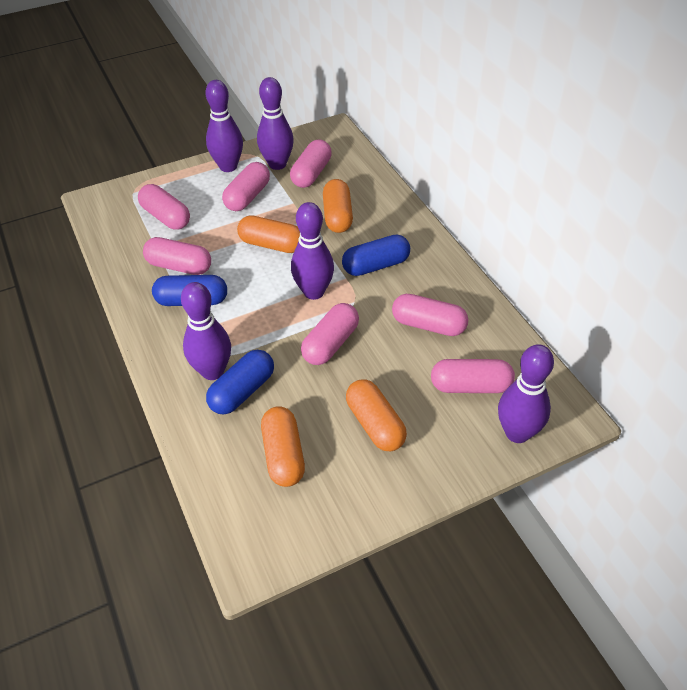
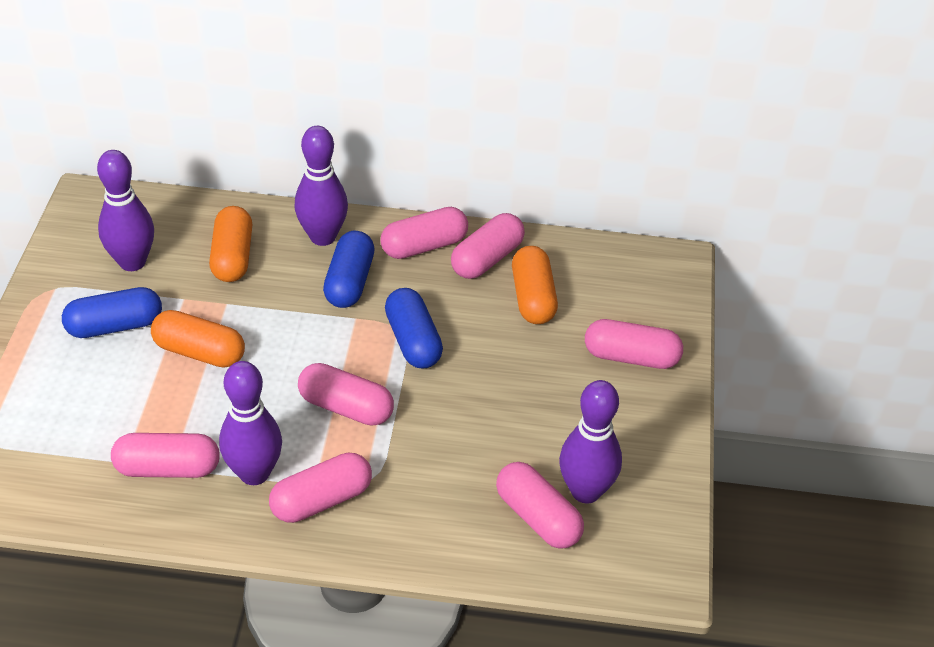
orange capsule: 4 -> 3
purple bowling pin: 5 -> 4

